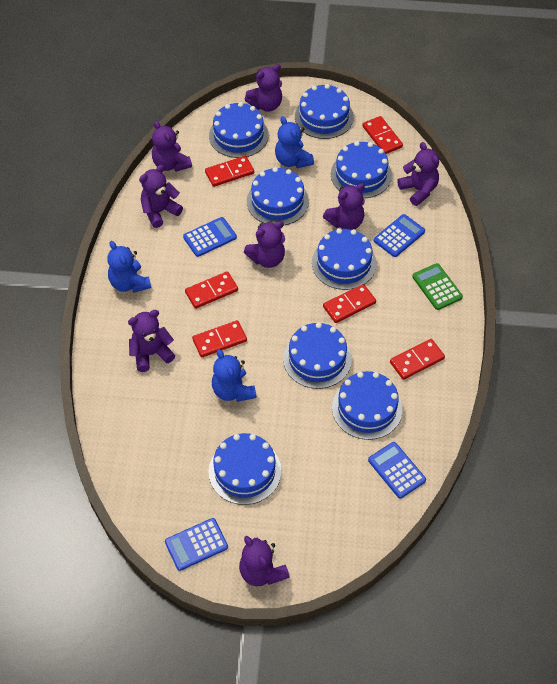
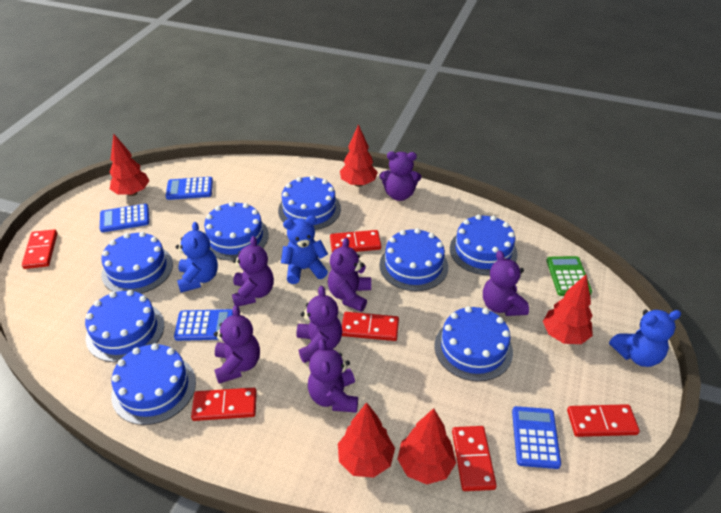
purple teddy bear: 8 -> 7
red tree: 0 -> 5

